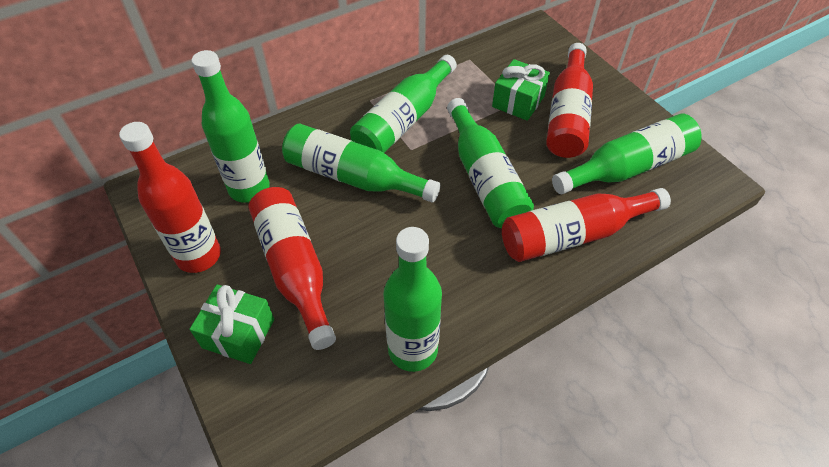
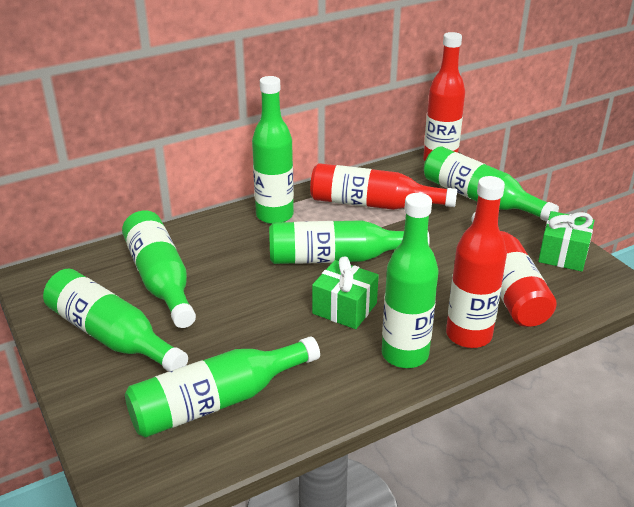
green bottle: 6 -> 7

